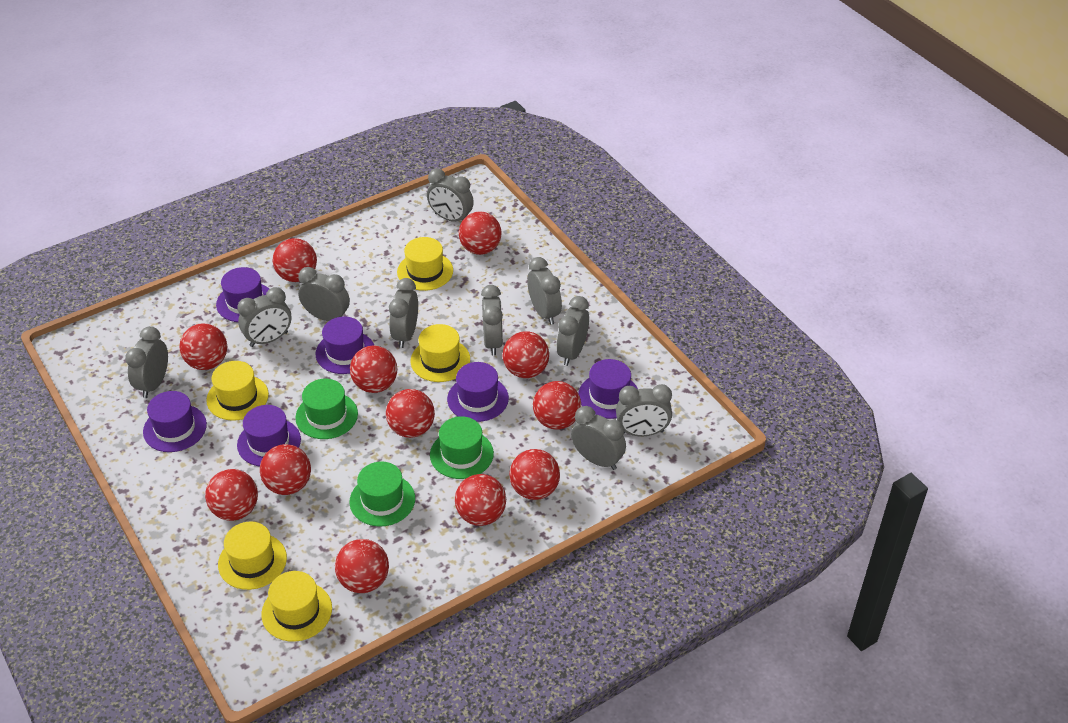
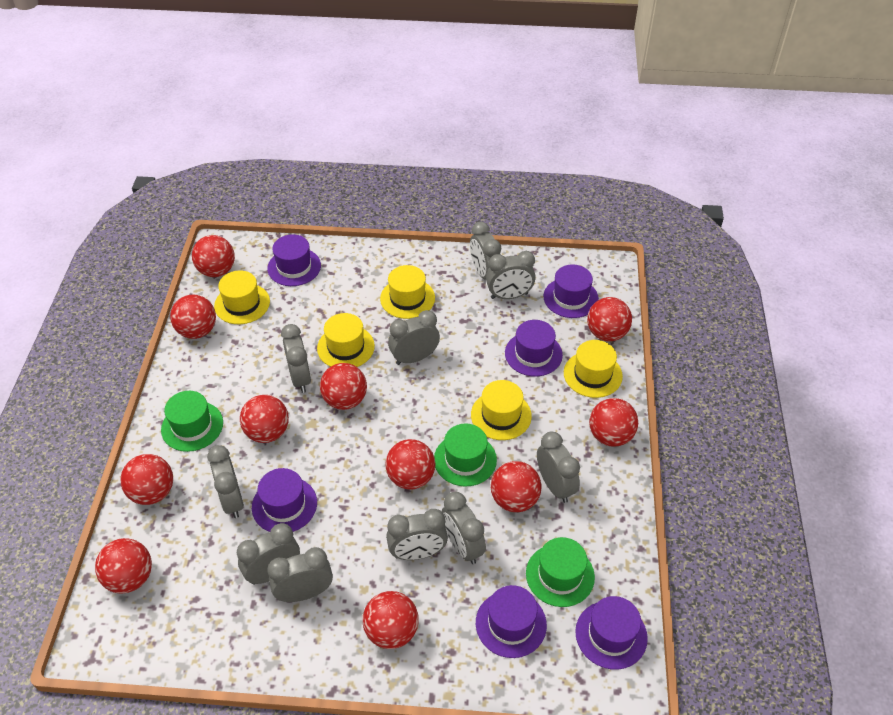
red ball: 12 -> 11

